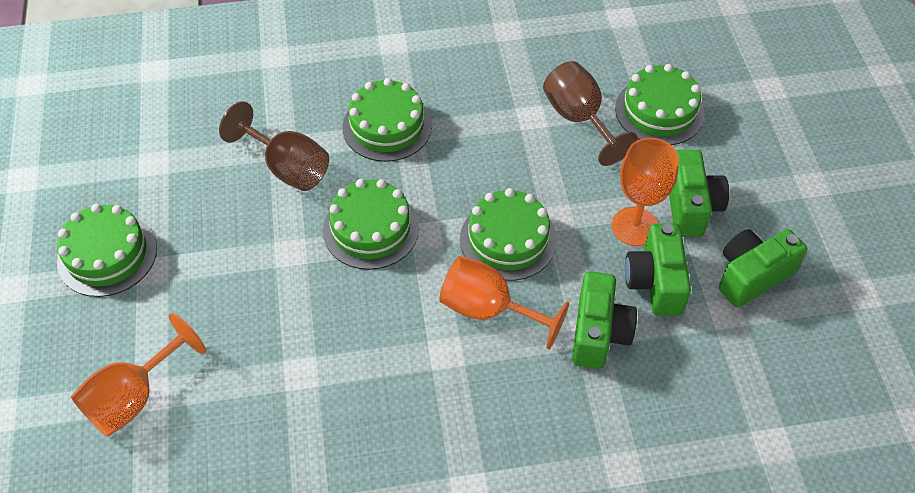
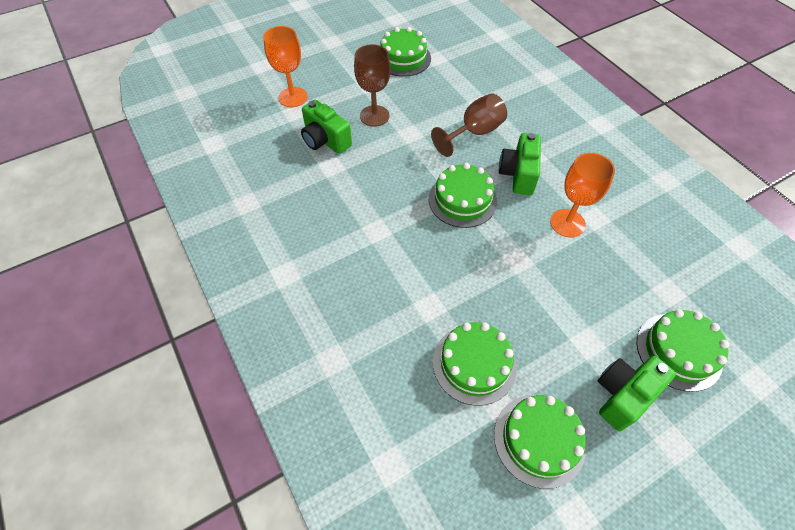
green camera: 4 -> 3
orange goblet: 3 -> 2

